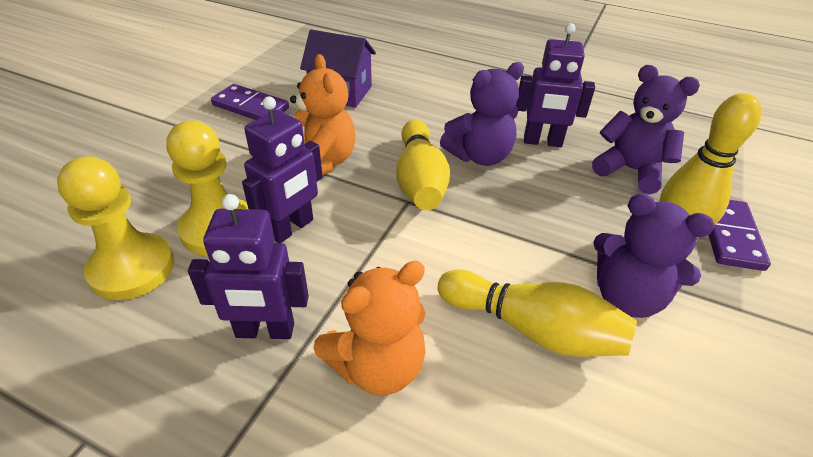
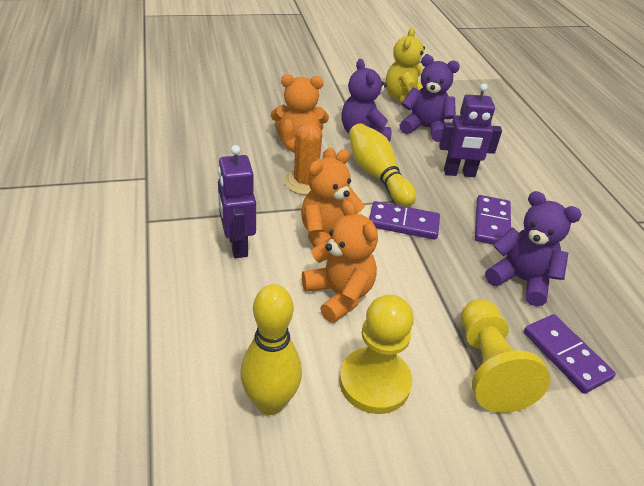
orange cactus: 0 -> 1
orange teddy bear: 2 -> 3
purple domino: 2 -> 3
purple house: 1 -> 0
purple robot: 3 -> 2
yellow bowling pin: 3 -> 2
yellow teddy bear: 0 -> 1

